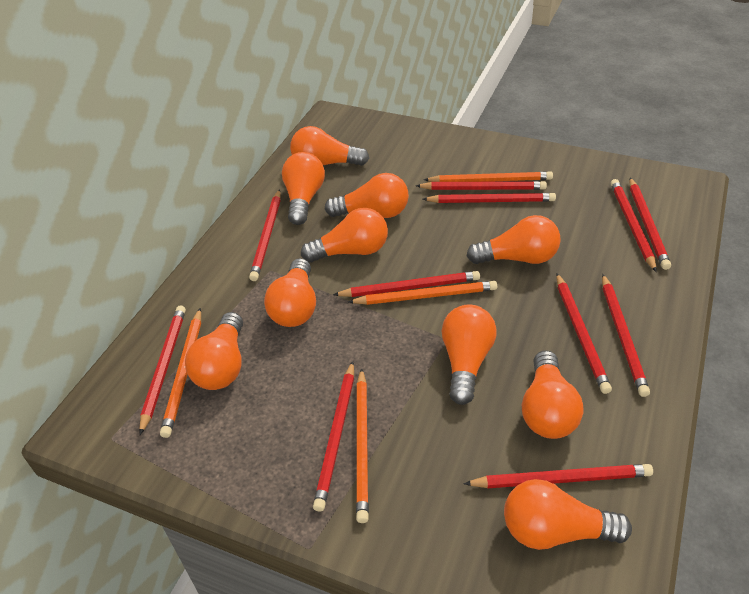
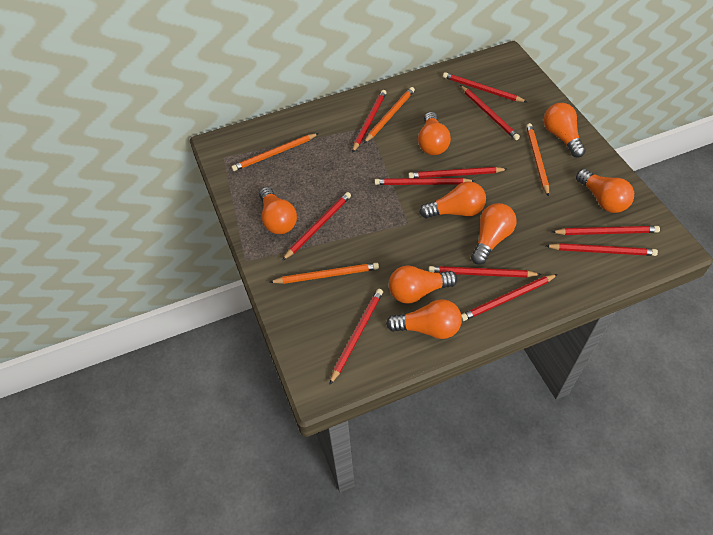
orange light bulb: 10 -> 8

